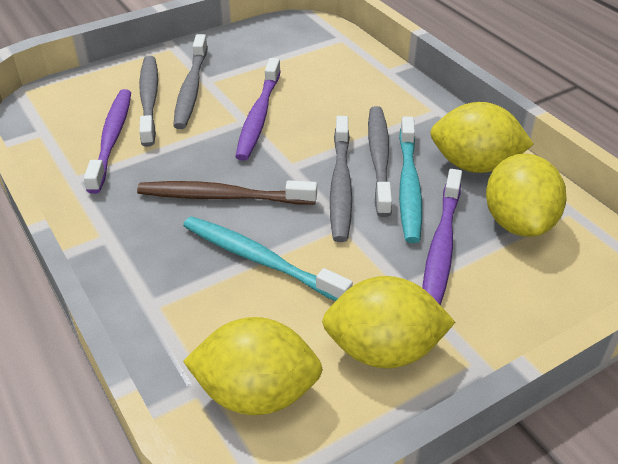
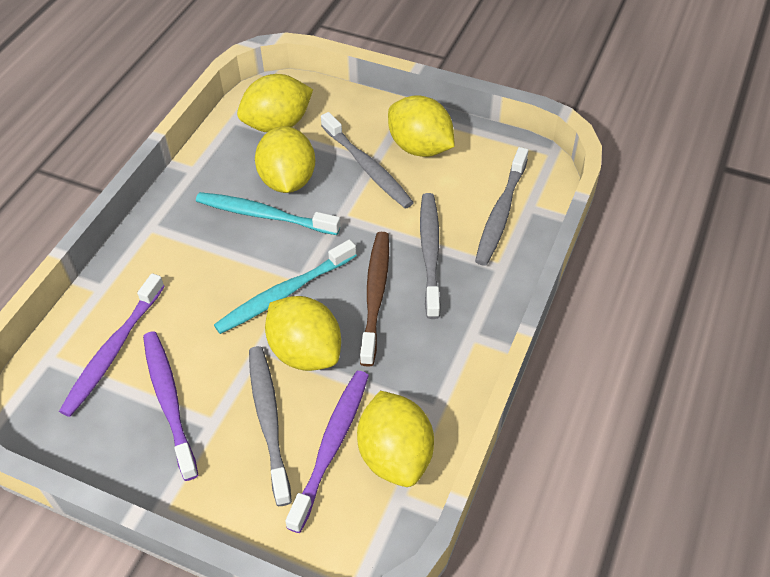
yellow lemon: 4 -> 5

